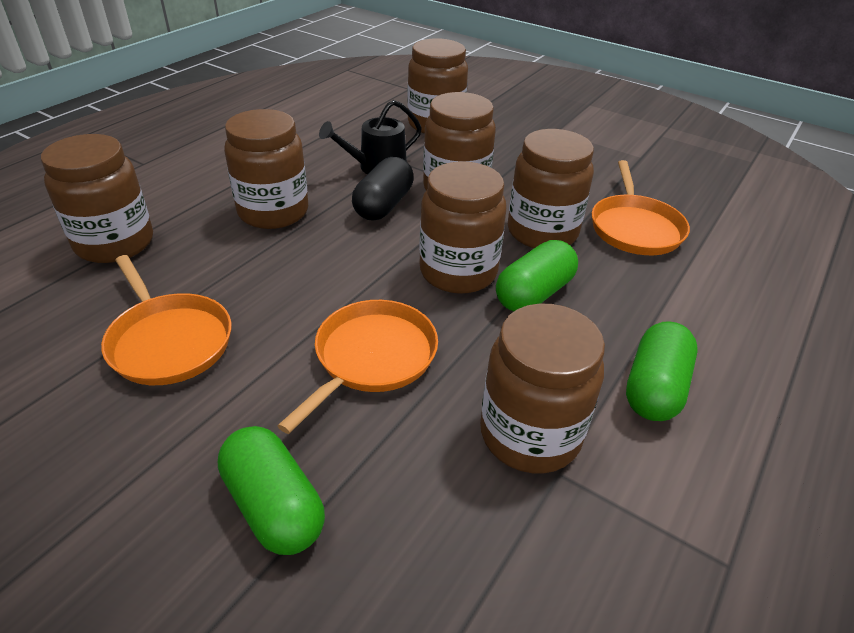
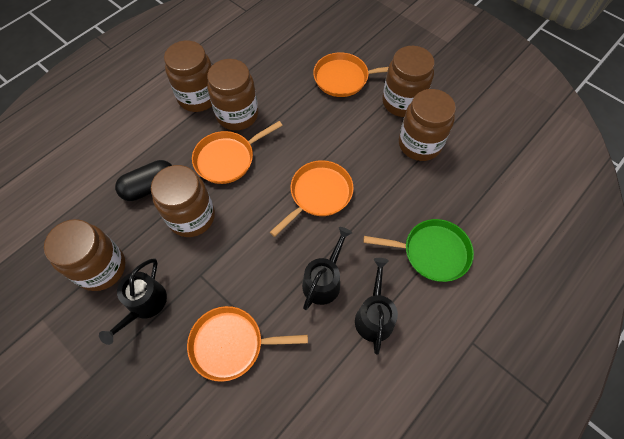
black watering can: 1 -> 3
brown jar: 7 -> 6
green capsule: 3 -> 0
green pan: 0 -> 1
orange pan: 3 -> 4

